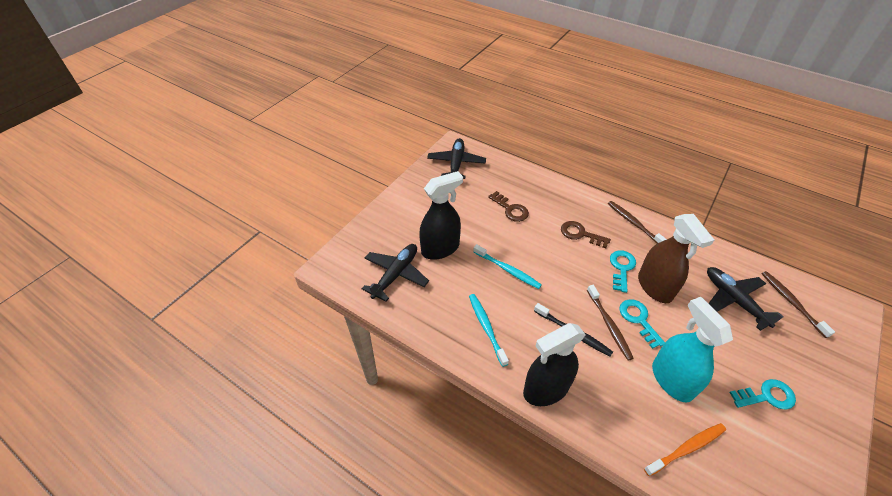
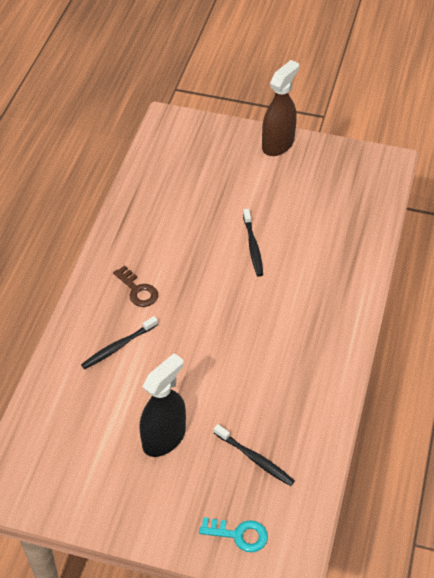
black plane: 3 -> 0
black spray bottle: 2 -> 1
black toothbrush: 1 -> 3
brown key: 2 -> 1
brown toothbrush: 3 -> 0
orange toothbrush: 1 -> 0
turquoise key: 3 -> 1
turquoise spray bottle: 1 -> 0
turquoise toothbrush: 2 -> 0

